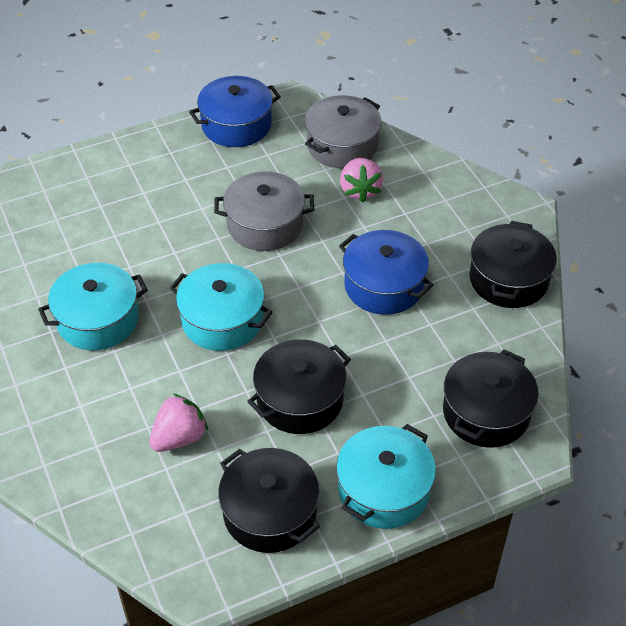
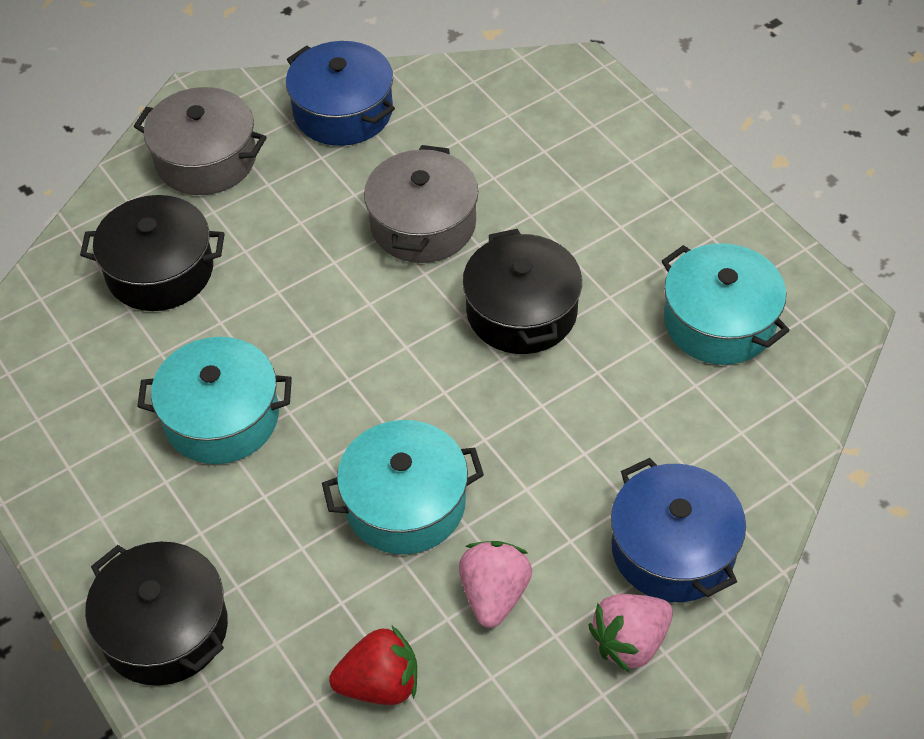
black pot: 4 -> 3
red strawberry: 0 -> 1

